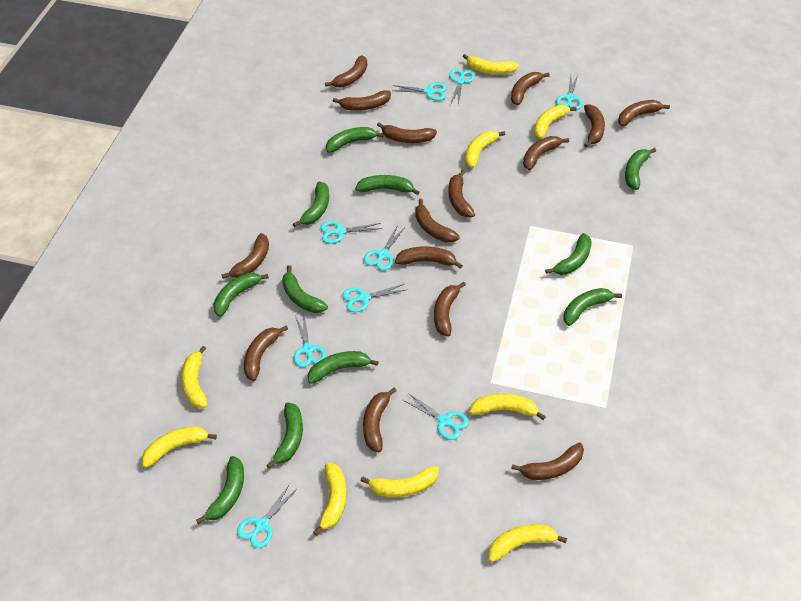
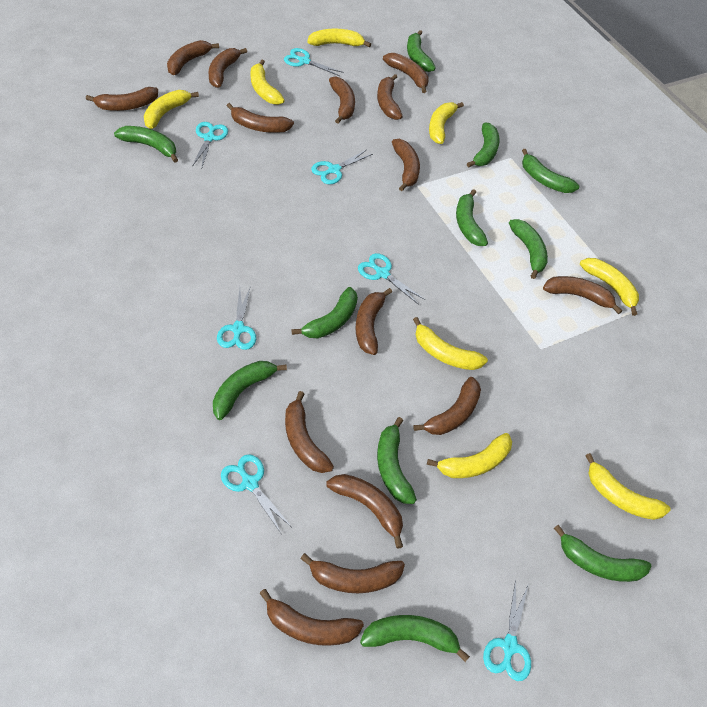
turquoise scissors: 9 -> 7
yellow banana: 9 -> 8

